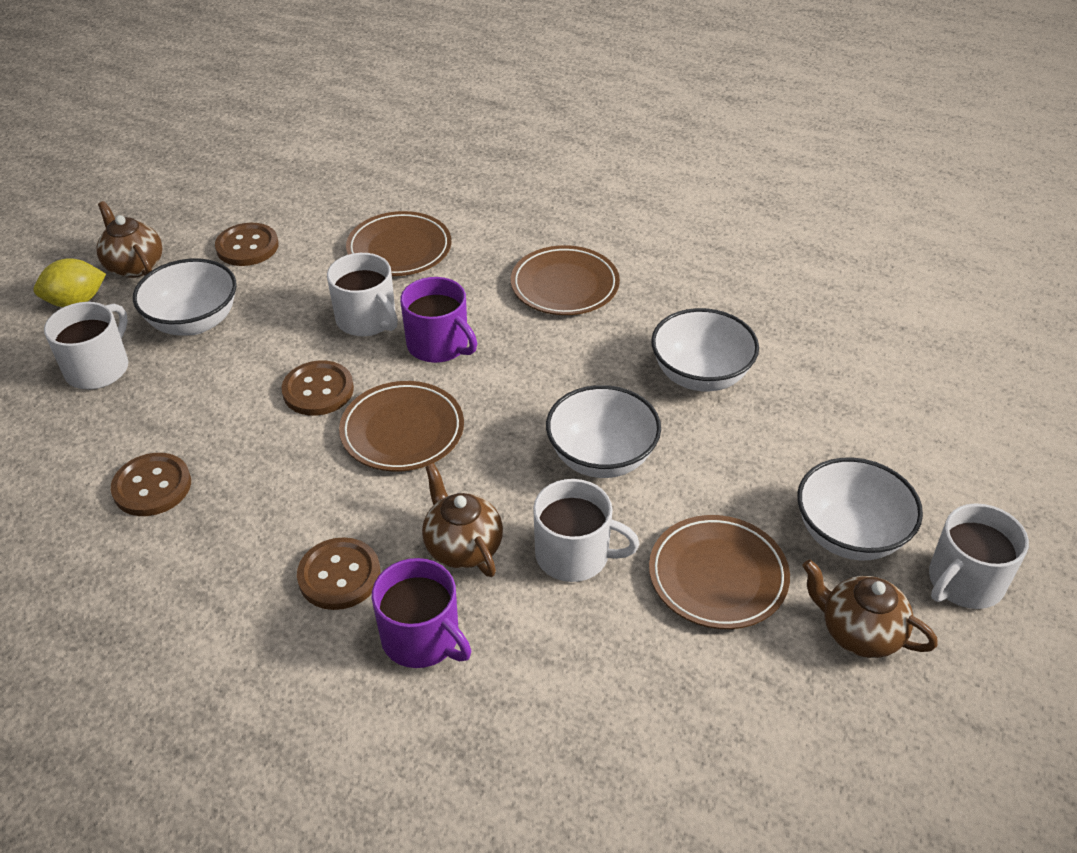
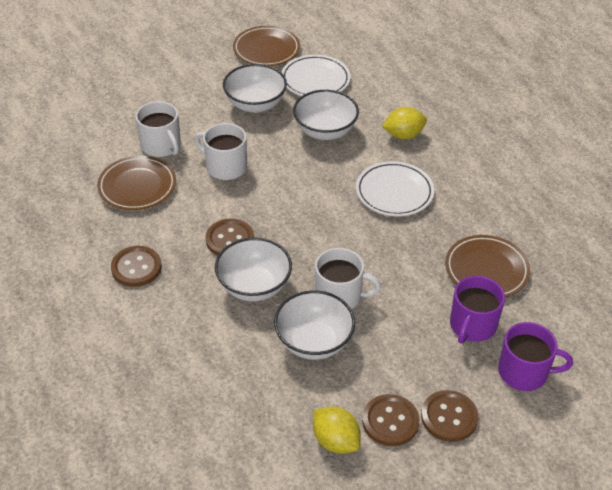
brown plate: 4 -> 3
brown teapot: 3 -> 0
white mug: 4 -> 3
white plate: 0 -> 2
yellow lemon: 1 -> 2

